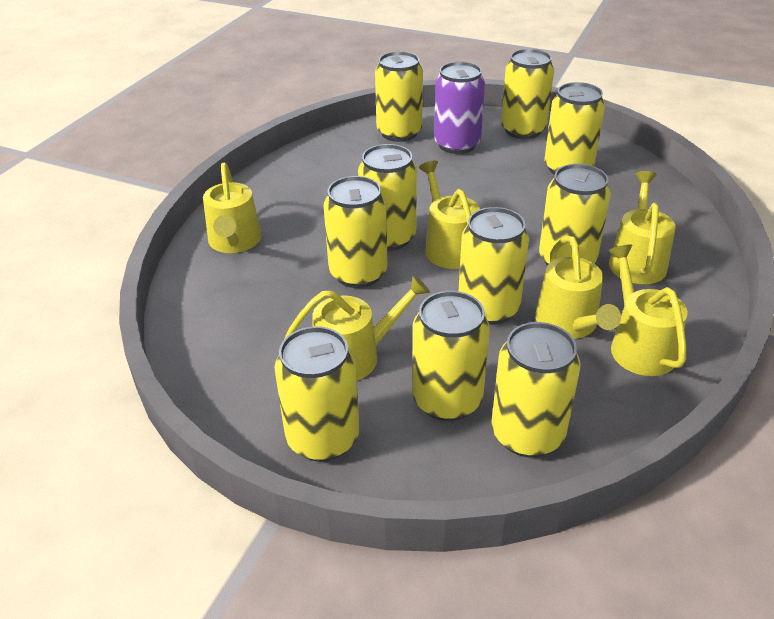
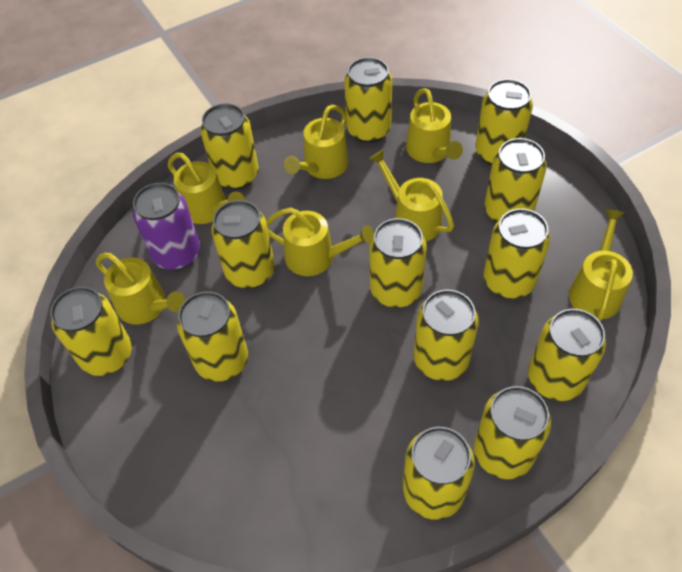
yellow can: 10 -> 13
yellow watering can: 6 -> 7

